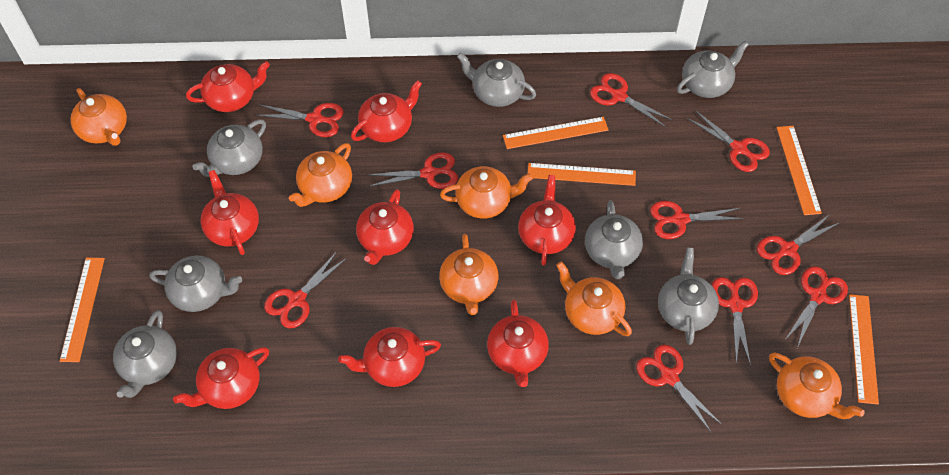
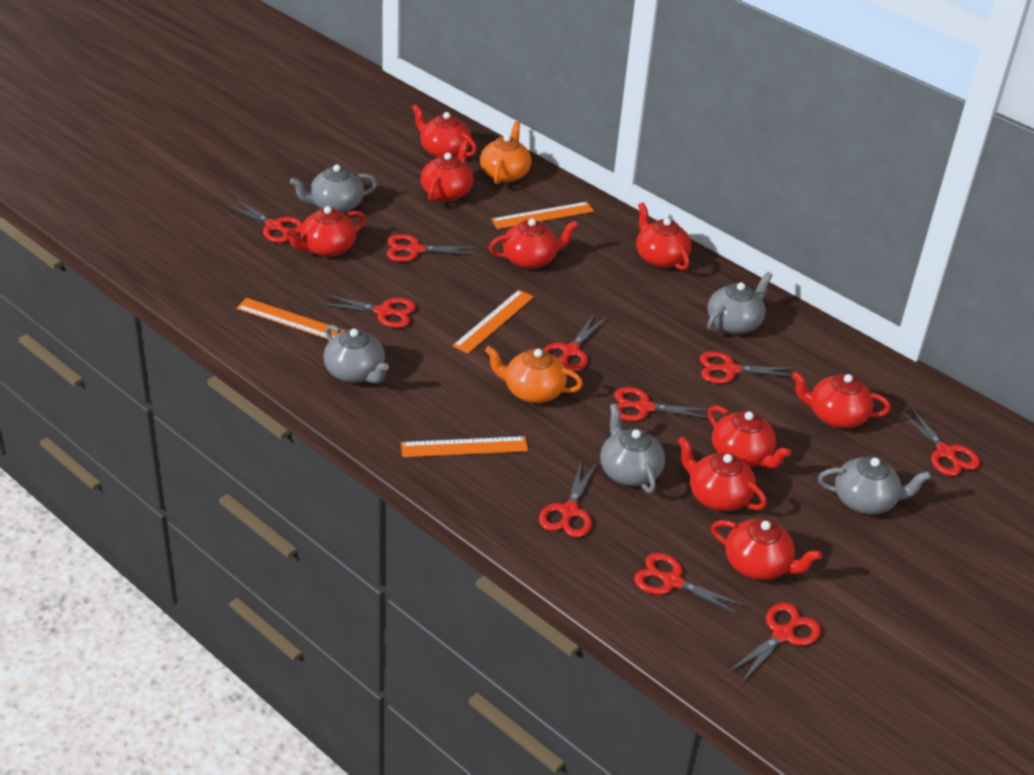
grey teapot: 7 -> 5
orange ruler: 5 -> 4
orange teapot: 6 -> 2
red teapot: 8 -> 9

